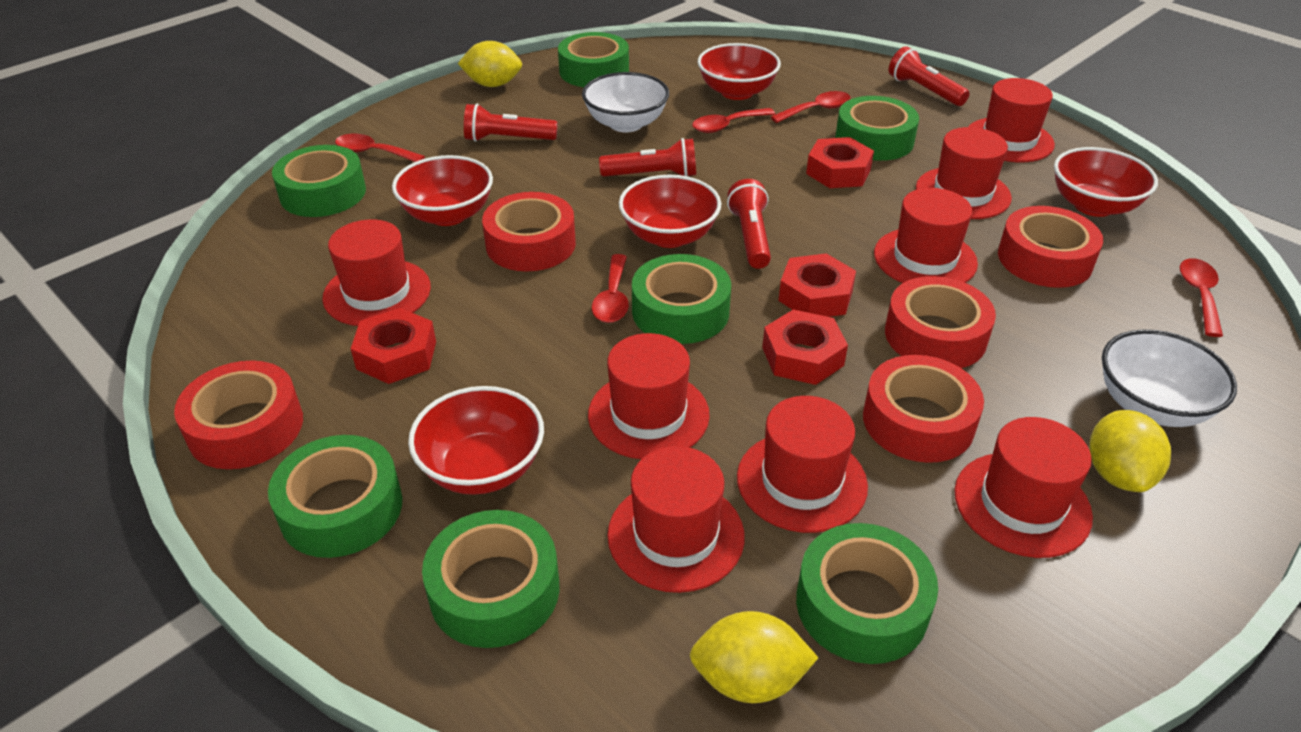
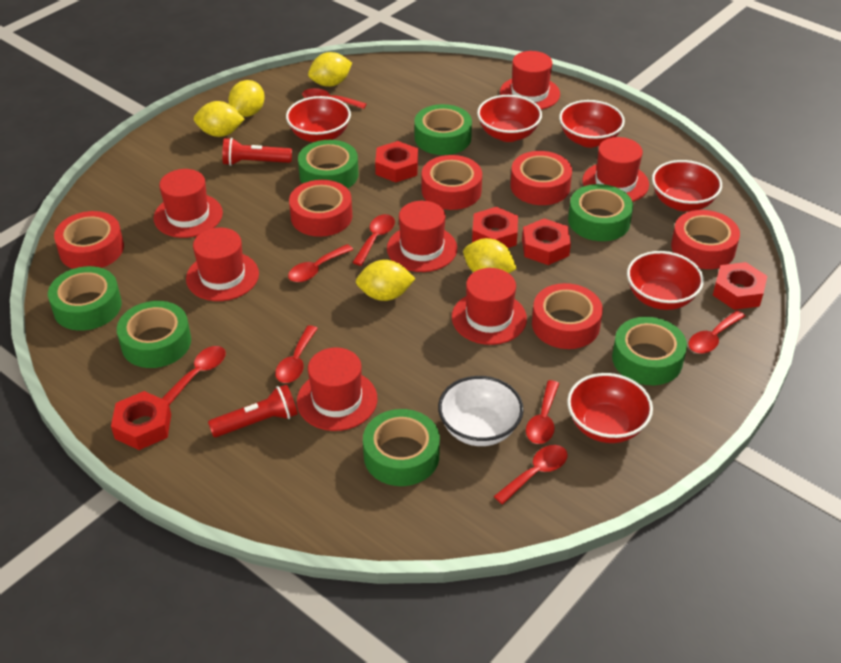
red bowl: 5 -> 6
red flashlight: 4 -> 2
red hat: 8 -> 7
red nut: 4 -> 5
red spoon: 5 -> 8
red tape: 5 -> 6
white bowl: 2 -> 1
yellow lemon: 3 -> 5

